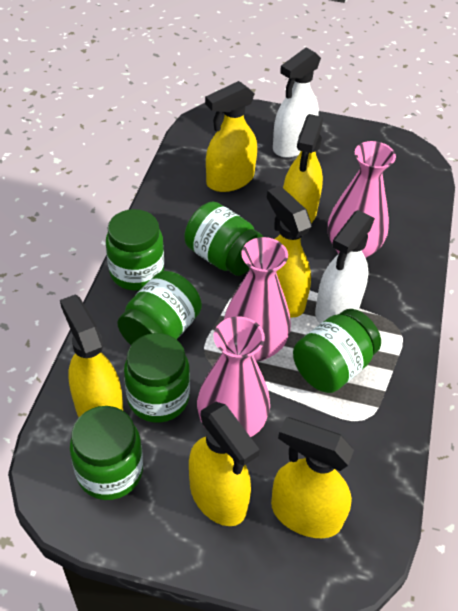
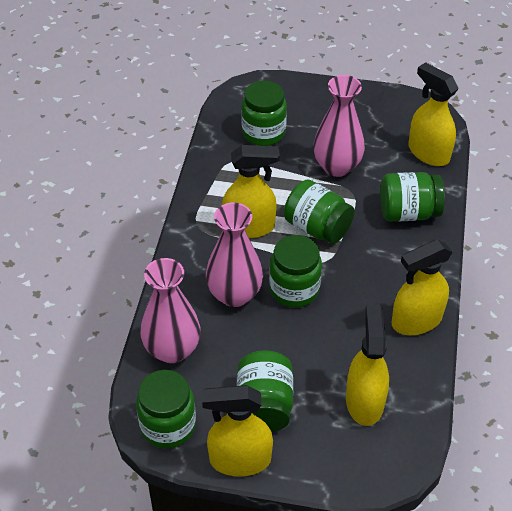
white spray bottle: 2 -> 0
yellow spray bottle: 6 -> 5

